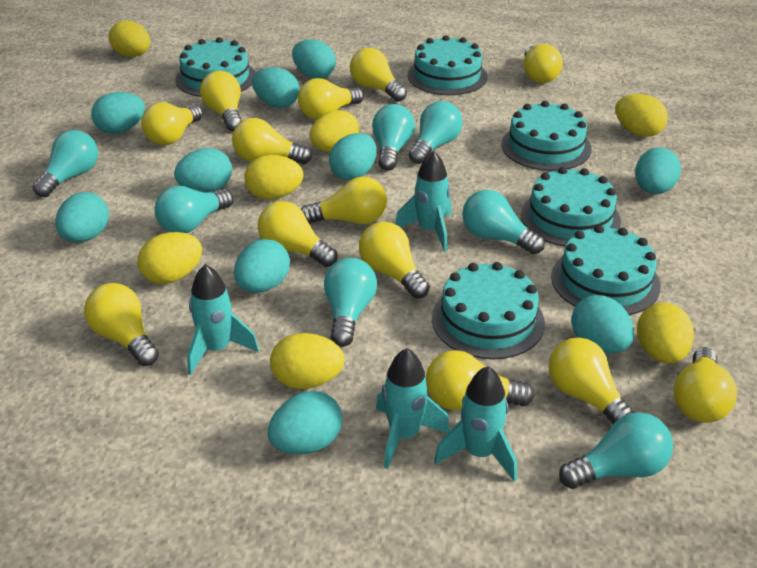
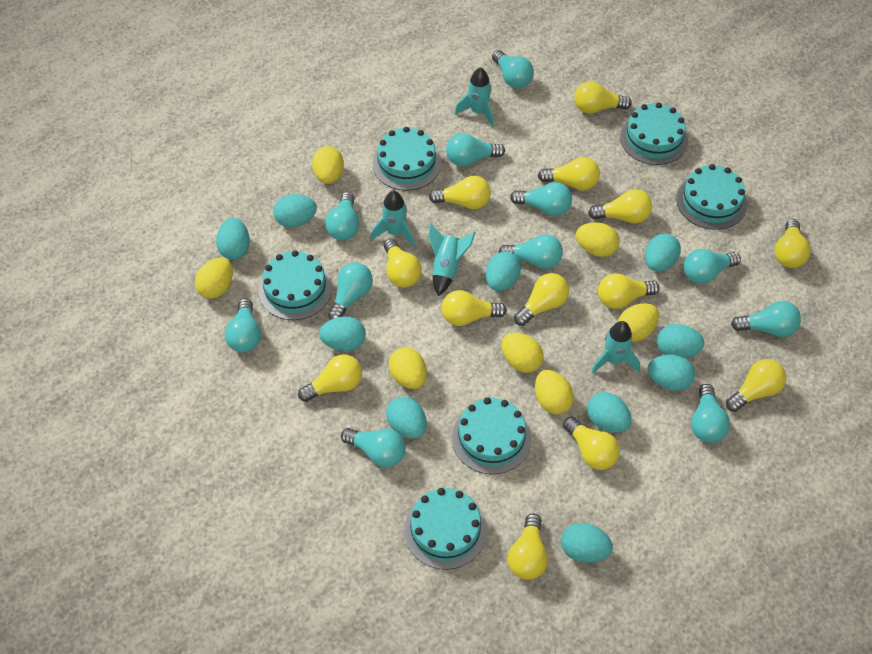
turquoise light bulb: 7 -> 11

